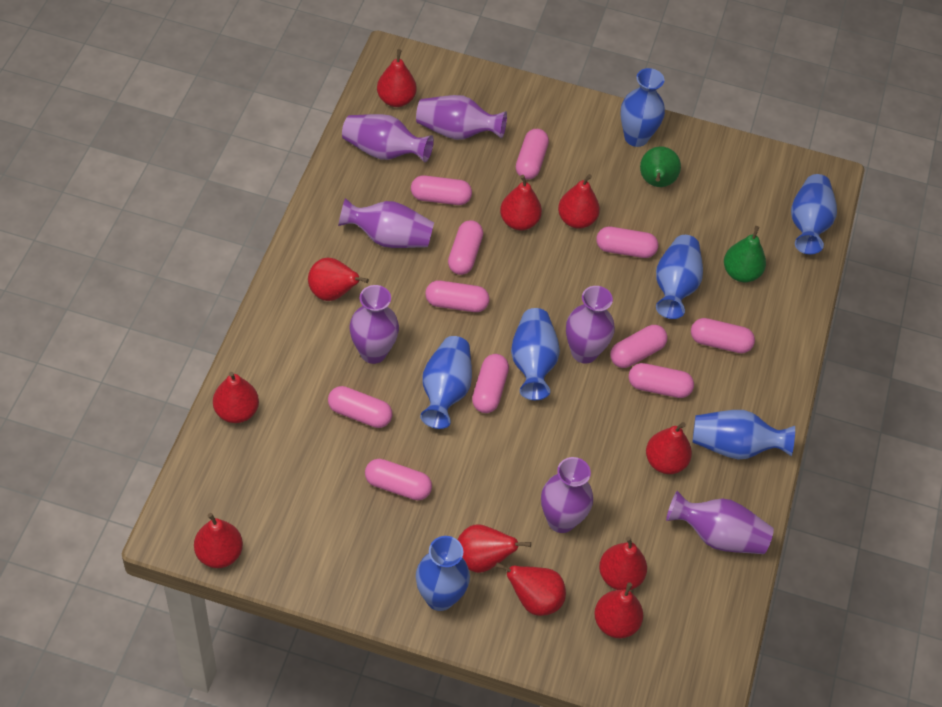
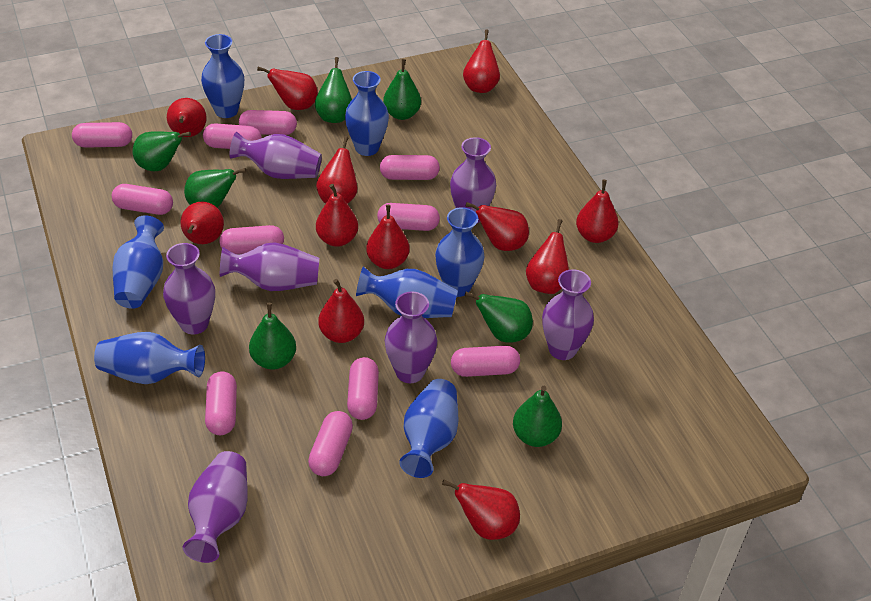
green pear: 2 -> 7
red pear: 11 -> 12

